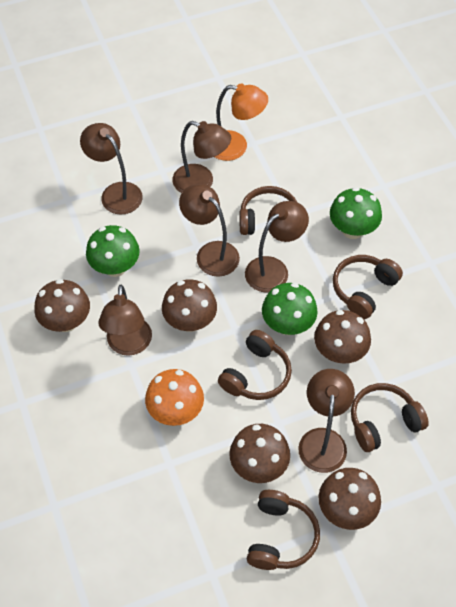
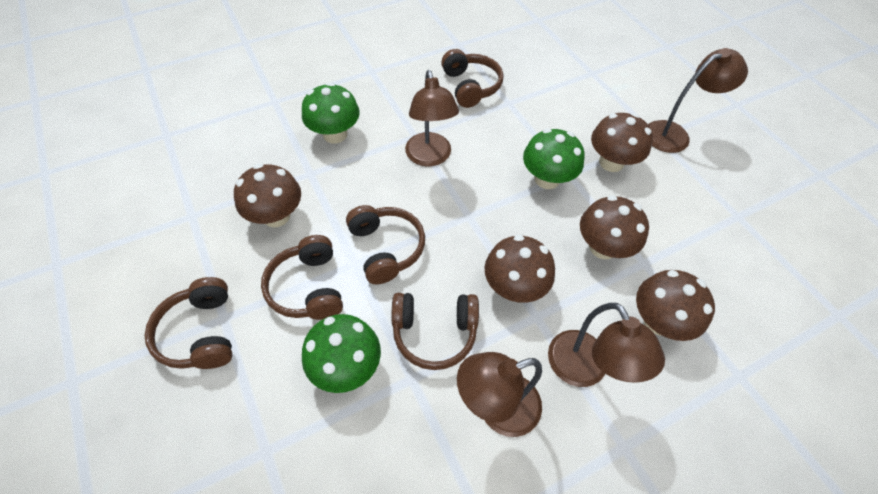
brown lamp: 6 -> 4
orange lamp: 1 -> 0
orange mushroom: 1 -> 0

